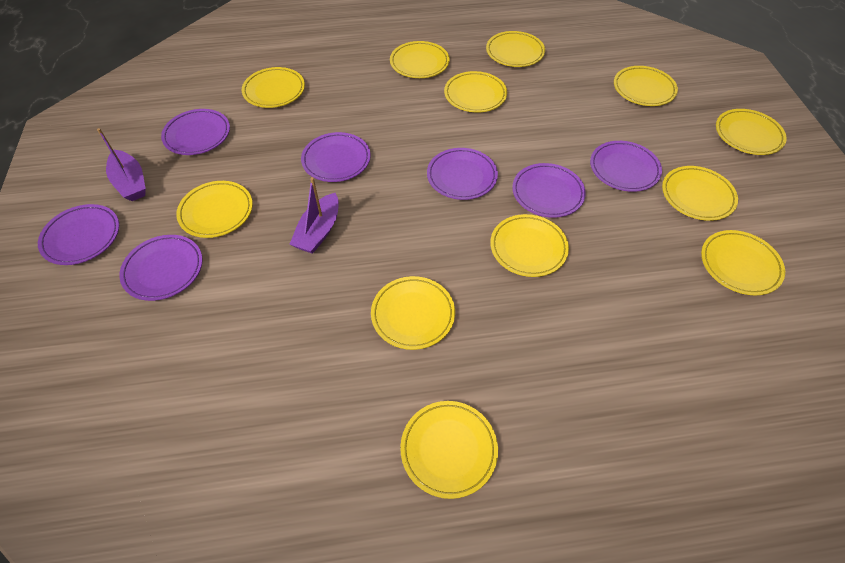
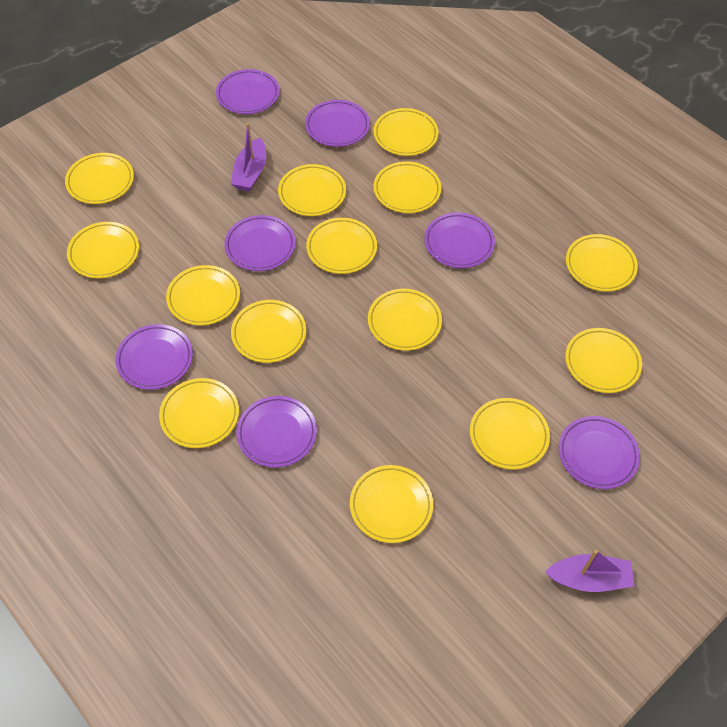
yellow plate: 12 -> 14

